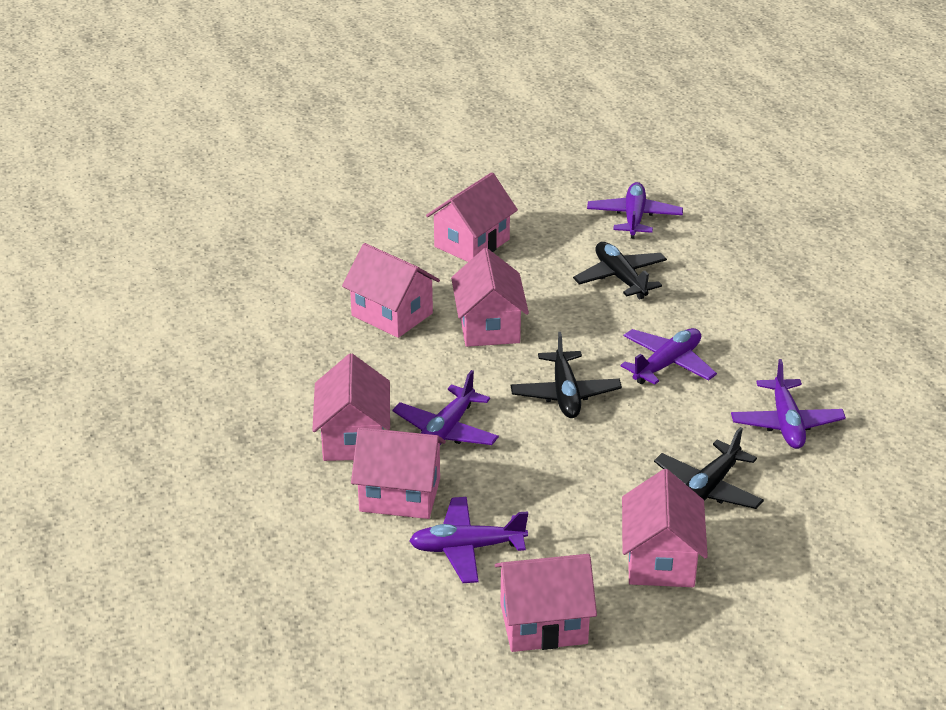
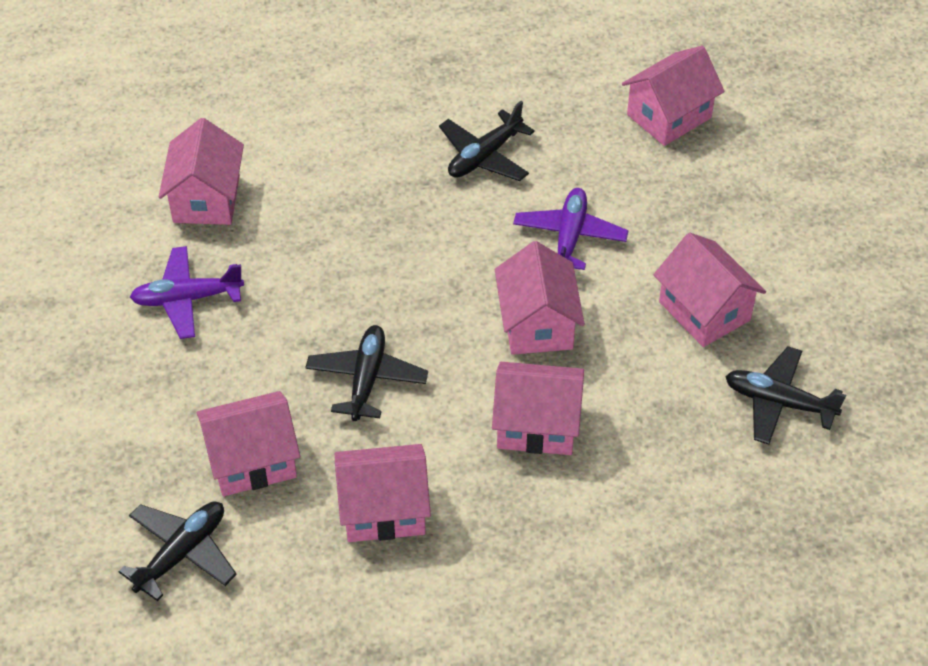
black plane: 3 -> 4
purple plane: 5 -> 2

